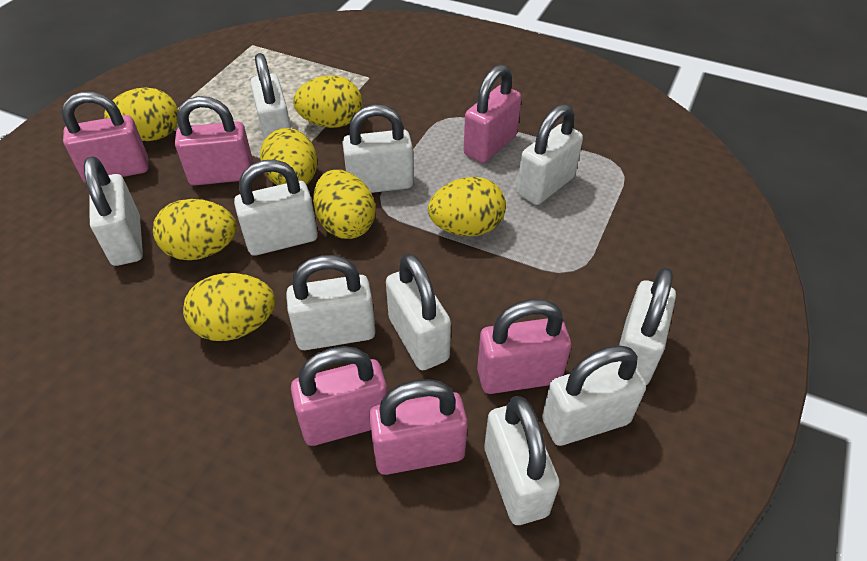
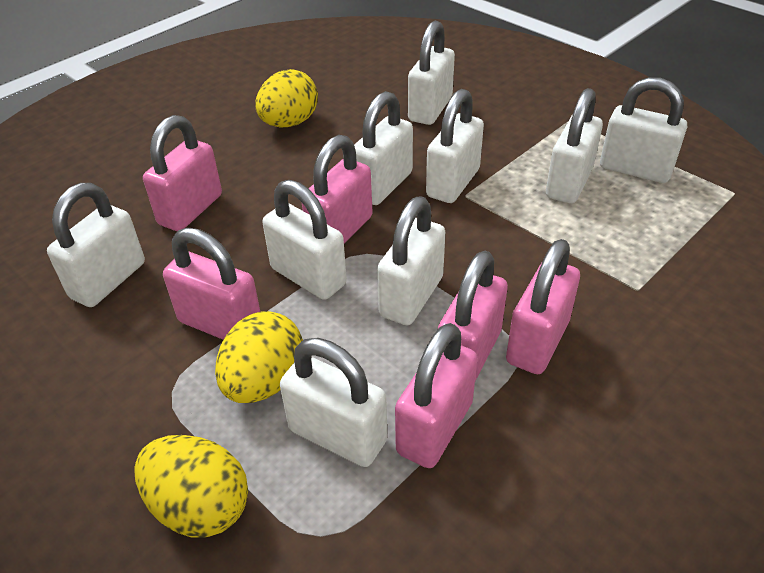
white padlock: 10 -> 9
yellow egg: 7 -> 3

